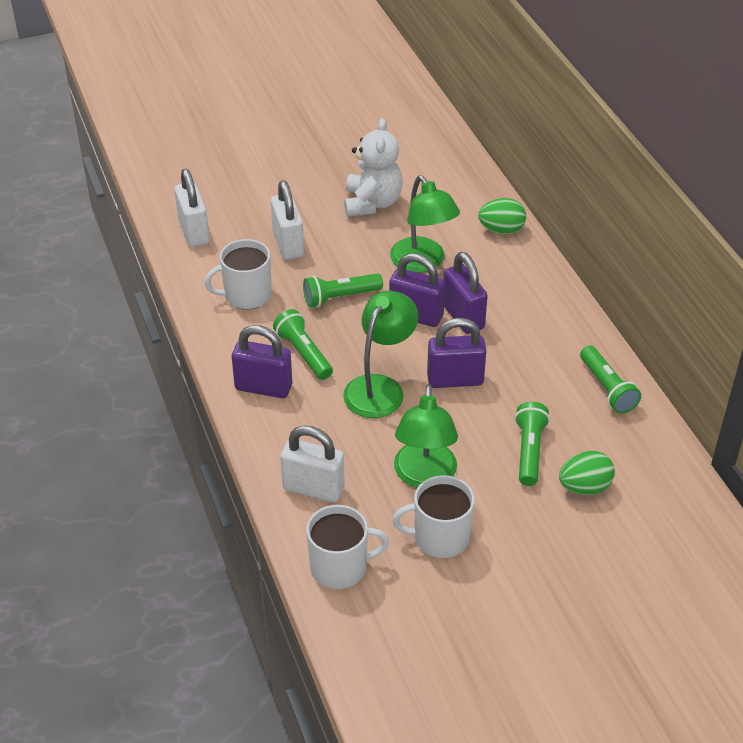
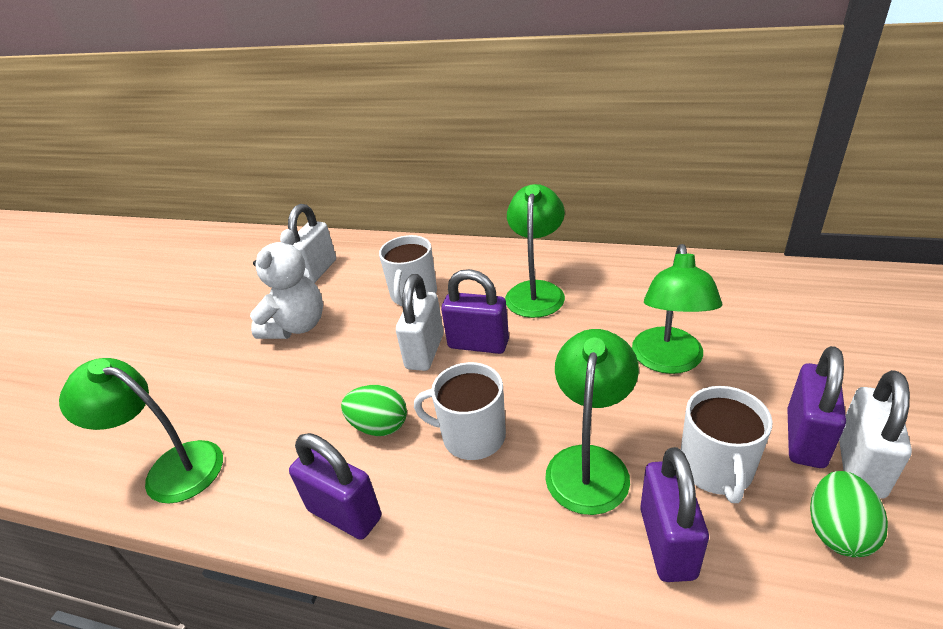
green flashlight: 4 -> 0
green lamp: 3 -> 4

